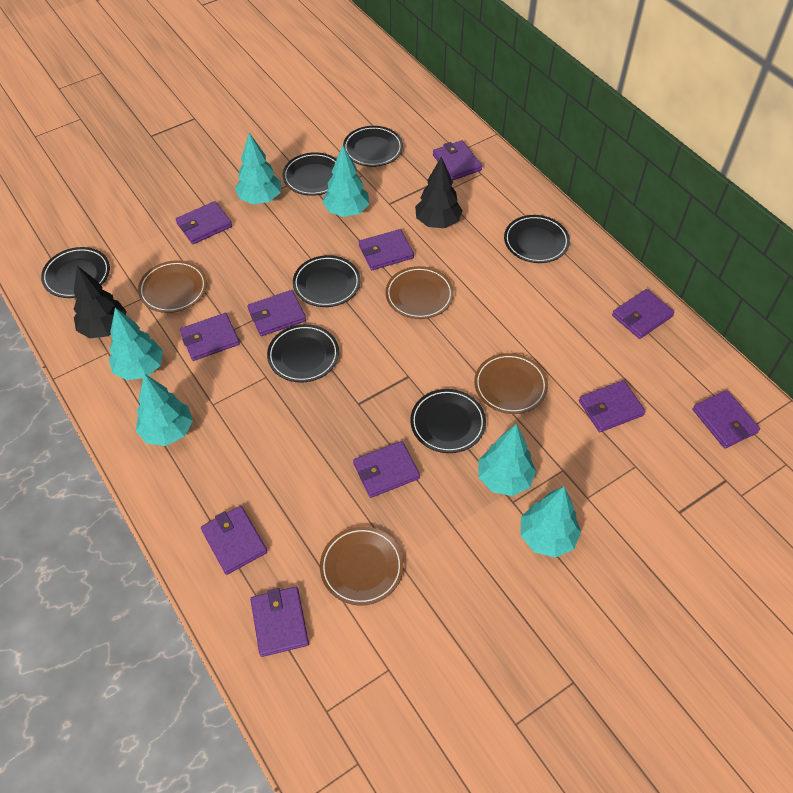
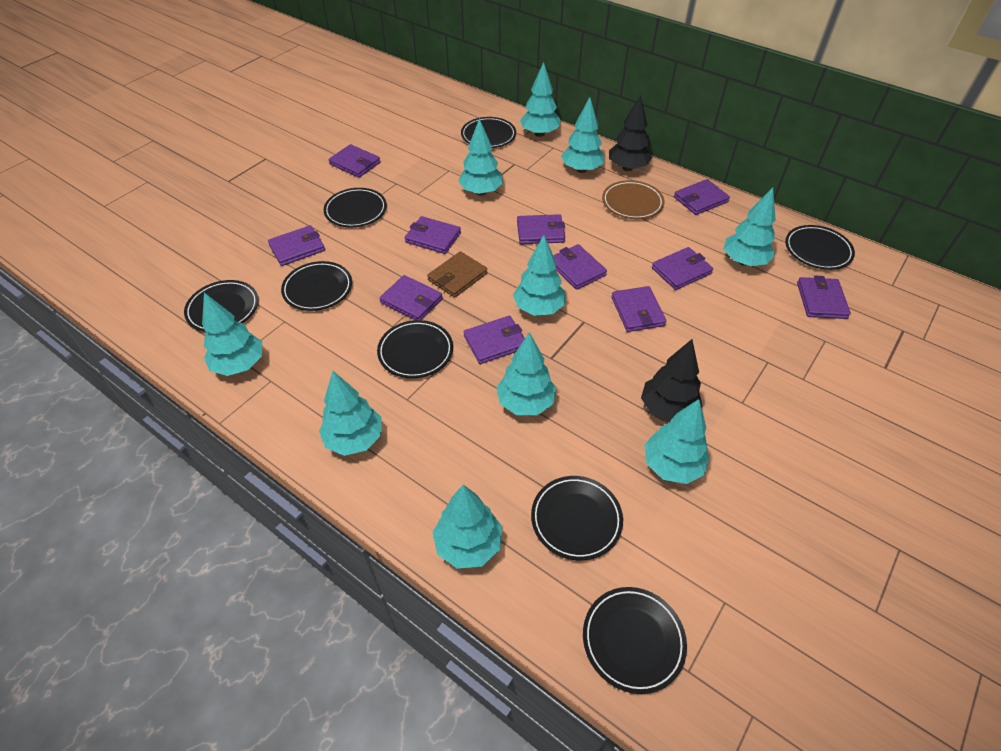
black plate: 7 -> 8
brown plate: 4 -> 1
brown wallet: 0 -> 1
turquoise tree: 6 -> 10

